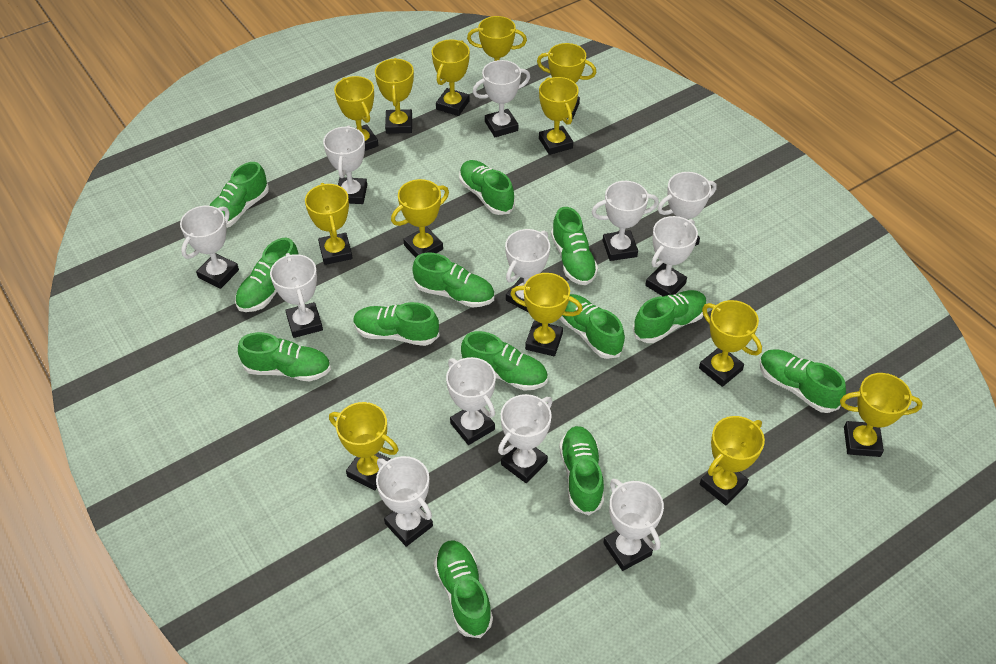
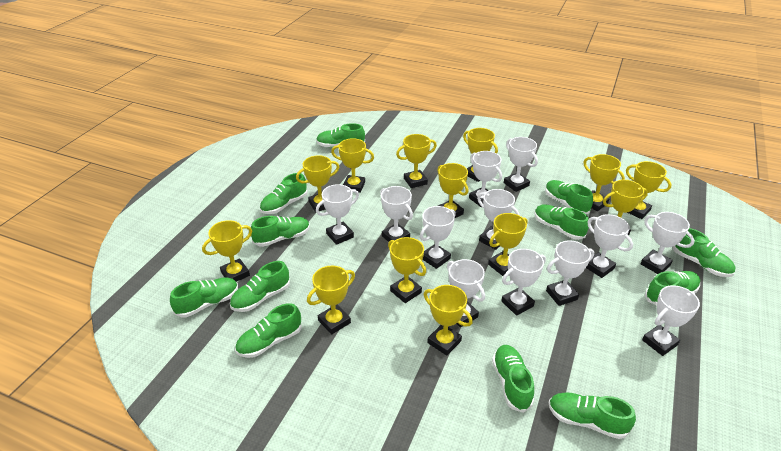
green shoe: 13 -> 12

